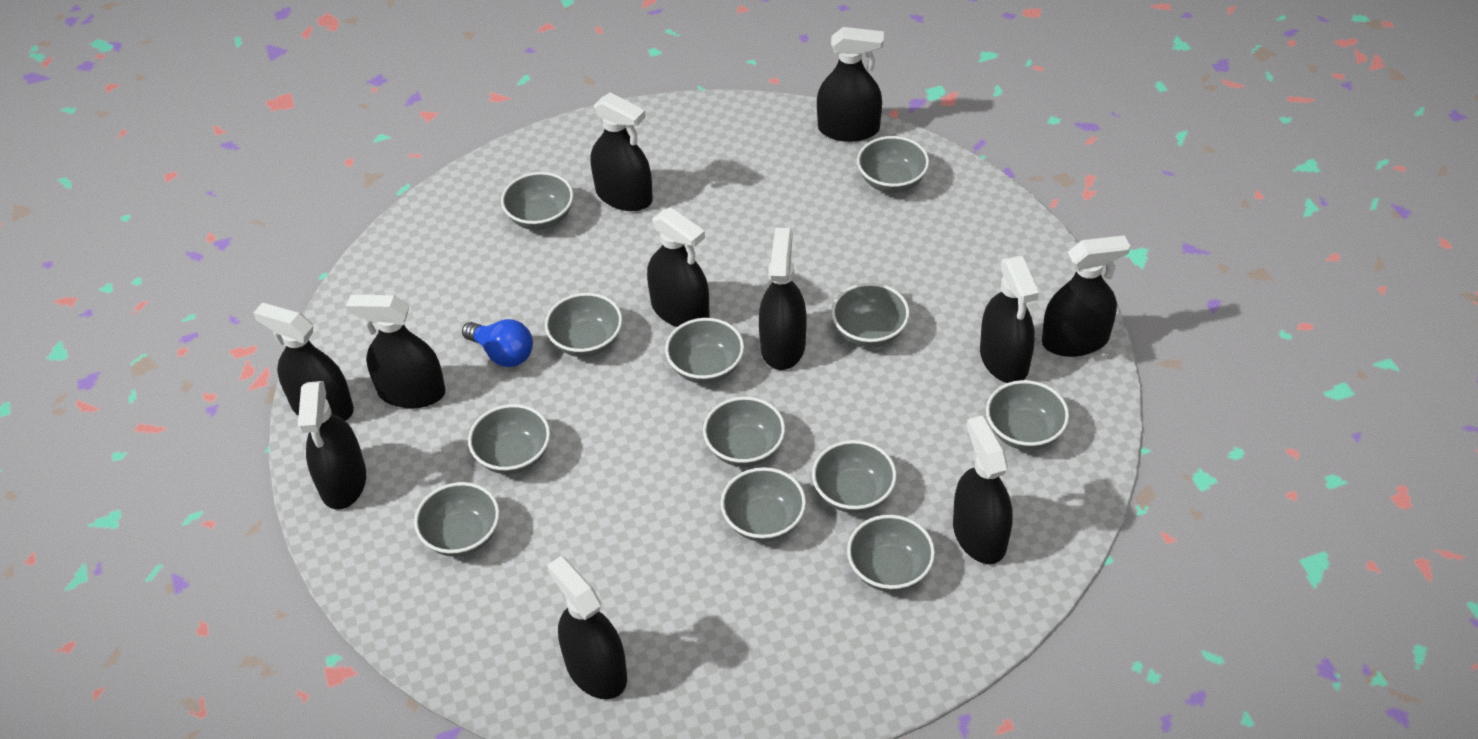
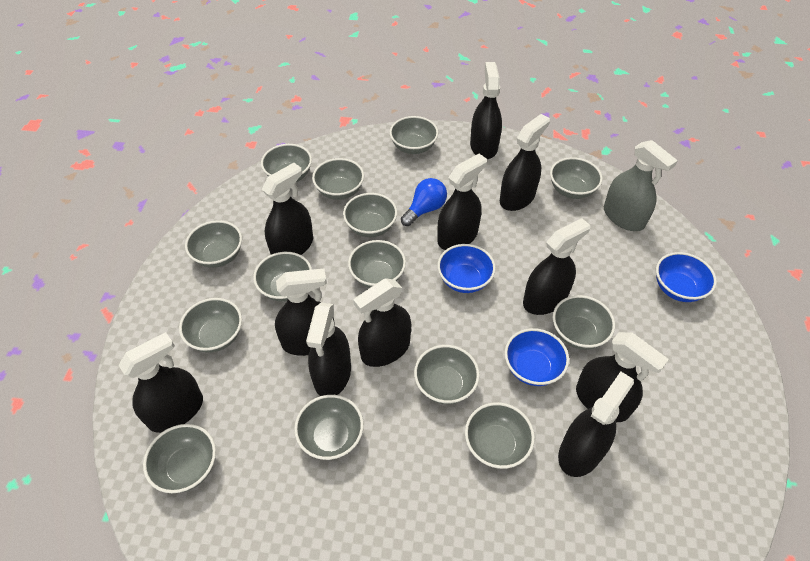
blue bowl: 0 -> 3
grey bowl: 12 -> 14
grey spray bottle: 0 -> 1

